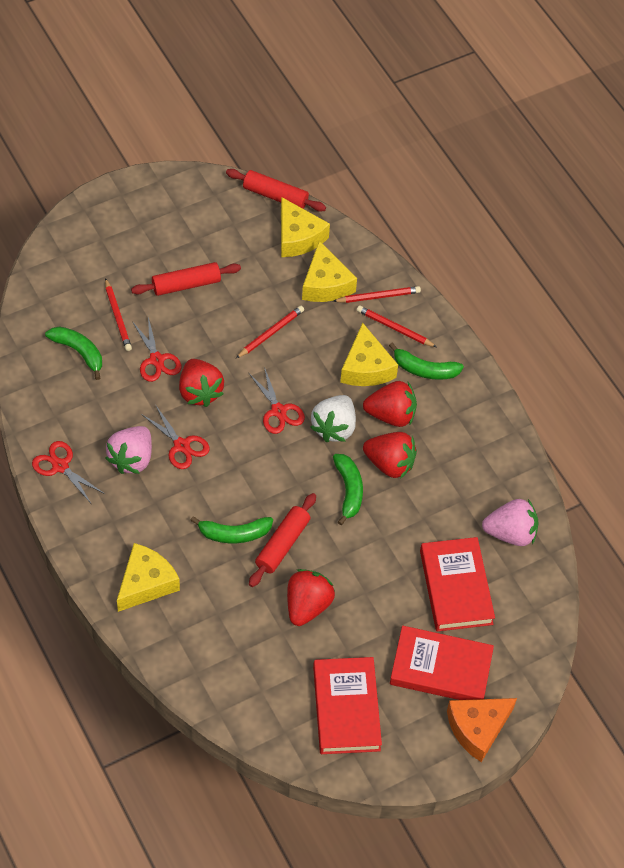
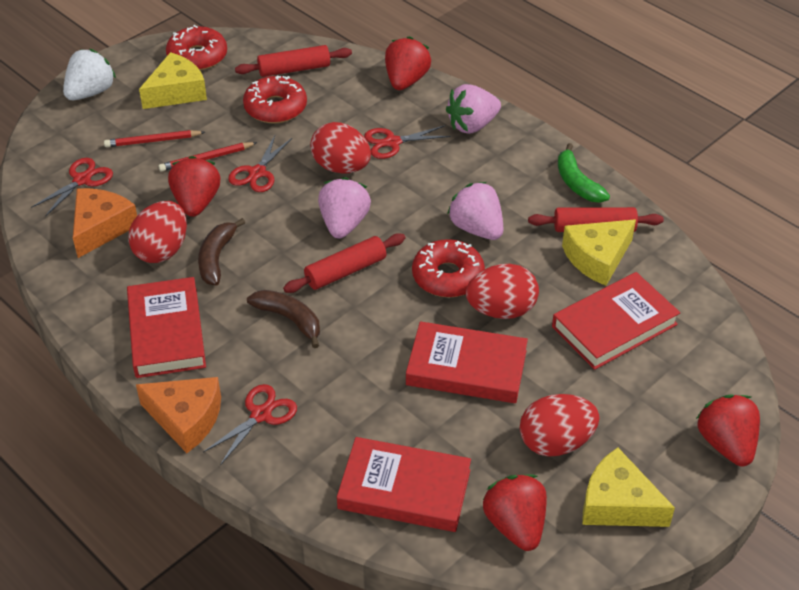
brown banana: 0 -> 2
green banana: 4 -> 1
orange cheese: 1 -> 2
pink strawberry: 2 -> 3
red book: 3 -> 4
red donut: 0 -> 3
red egg: 0 -> 4
red pencil: 4 -> 2
yellow cheese: 4 -> 3

